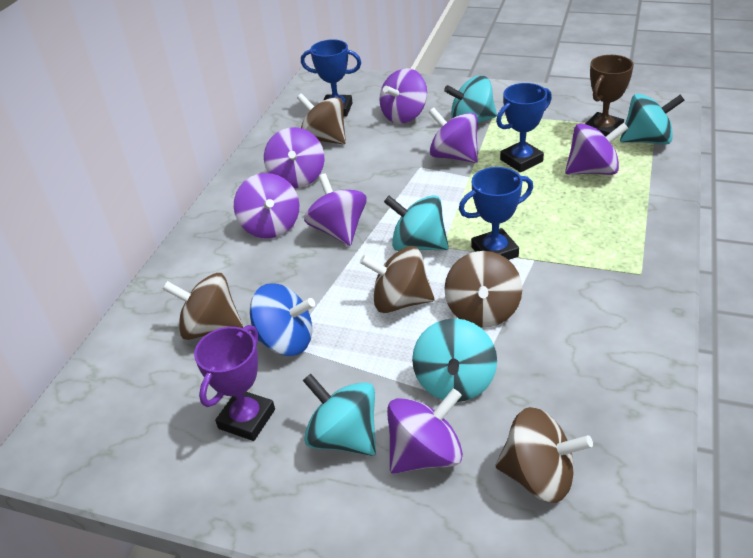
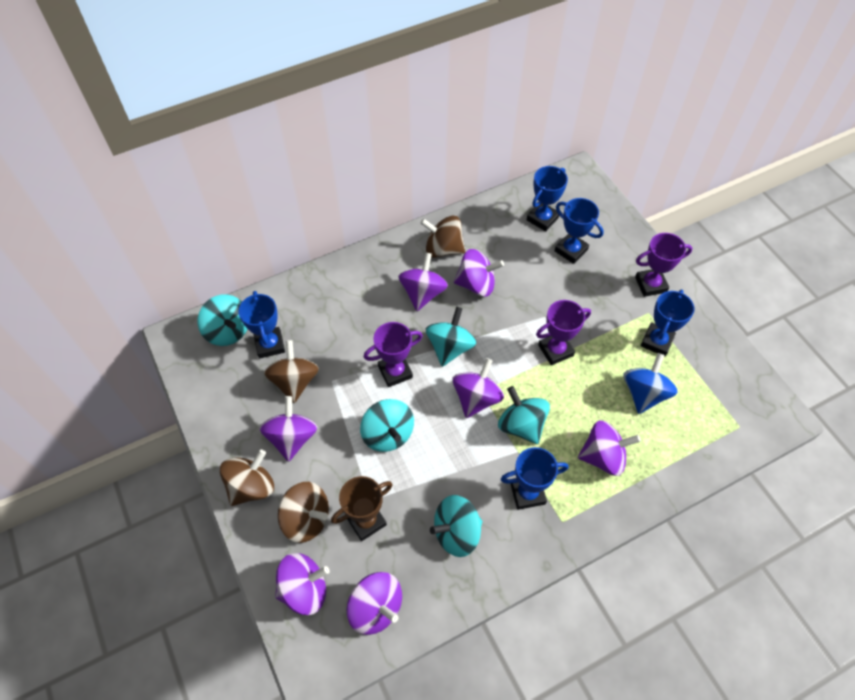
blue trophy: 3 -> 5
brown spinning top: 5 -> 4
purple trophy: 1 -> 3

